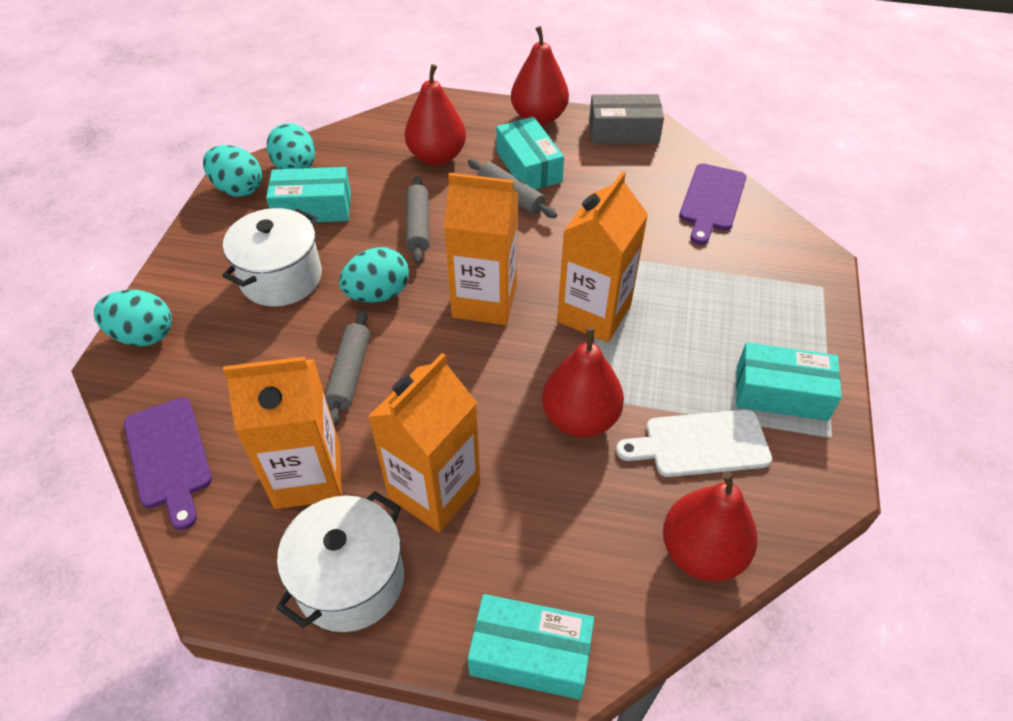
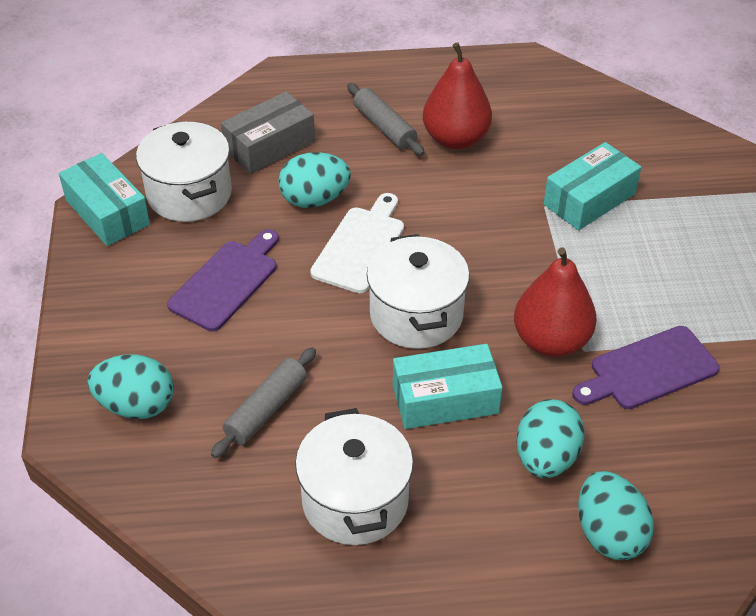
grey rolling pin: 3 -> 2
orange carton: 4 -> 0
red pear: 4 -> 2
turquoise box: 4 -> 3
white pot: 2 -> 3

